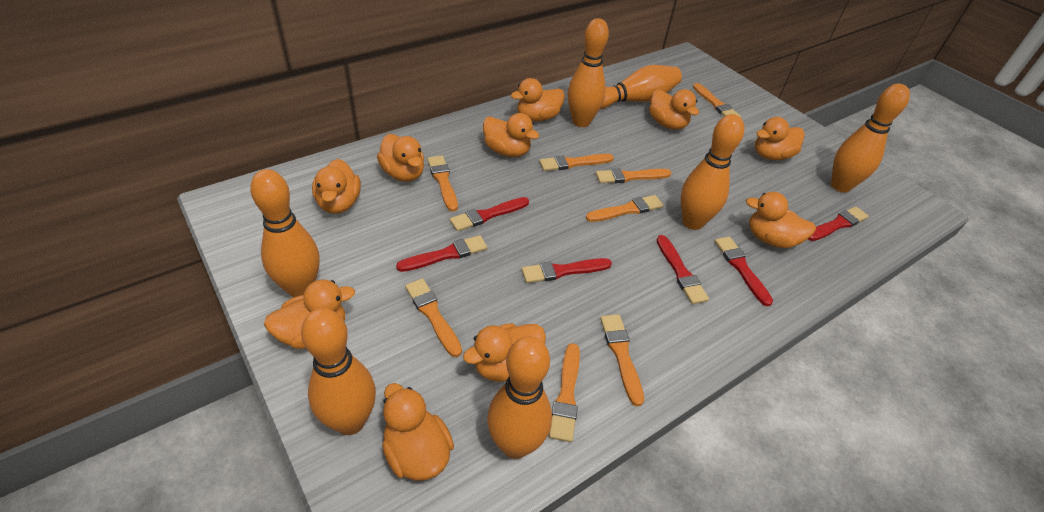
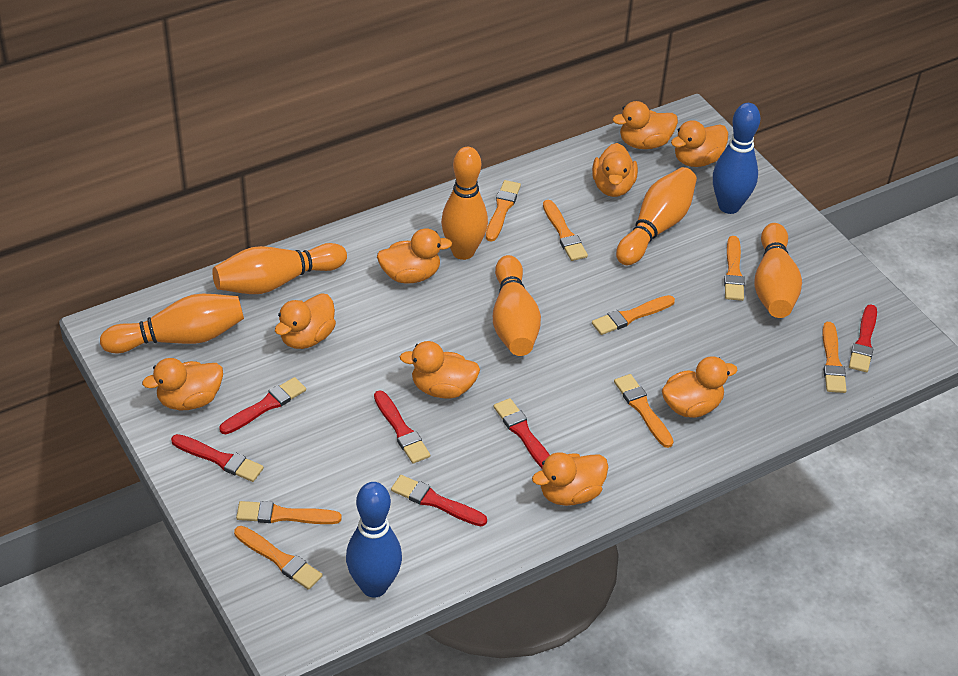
blue bowling pin: 0 -> 2
orange bowling pin: 7 -> 6
orange duck: 10 -> 9

